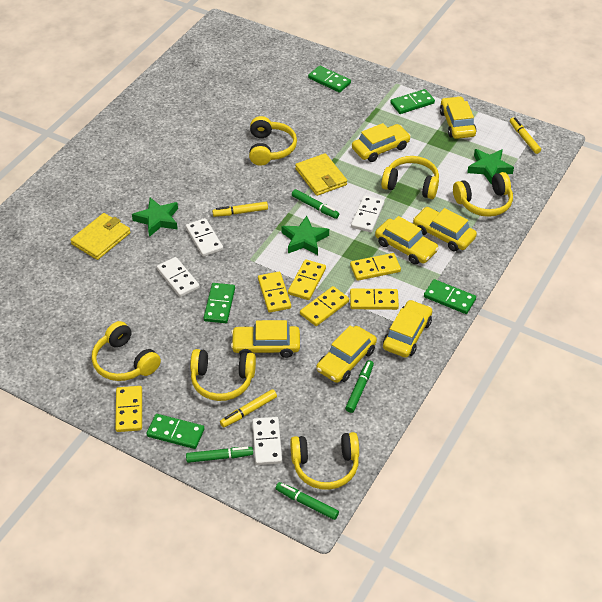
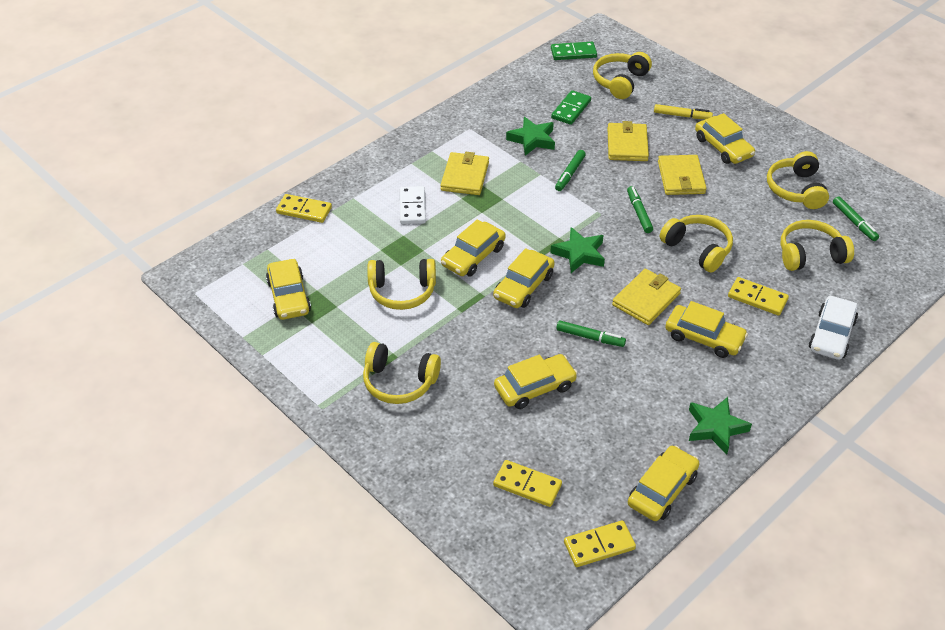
green domino: 5 -> 2
white car: 0 -> 1
white domino: 4 -> 1
yellow domino: 6 -> 4
yellow marker: 3 -> 1
yellow wallet: 2 -> 4

